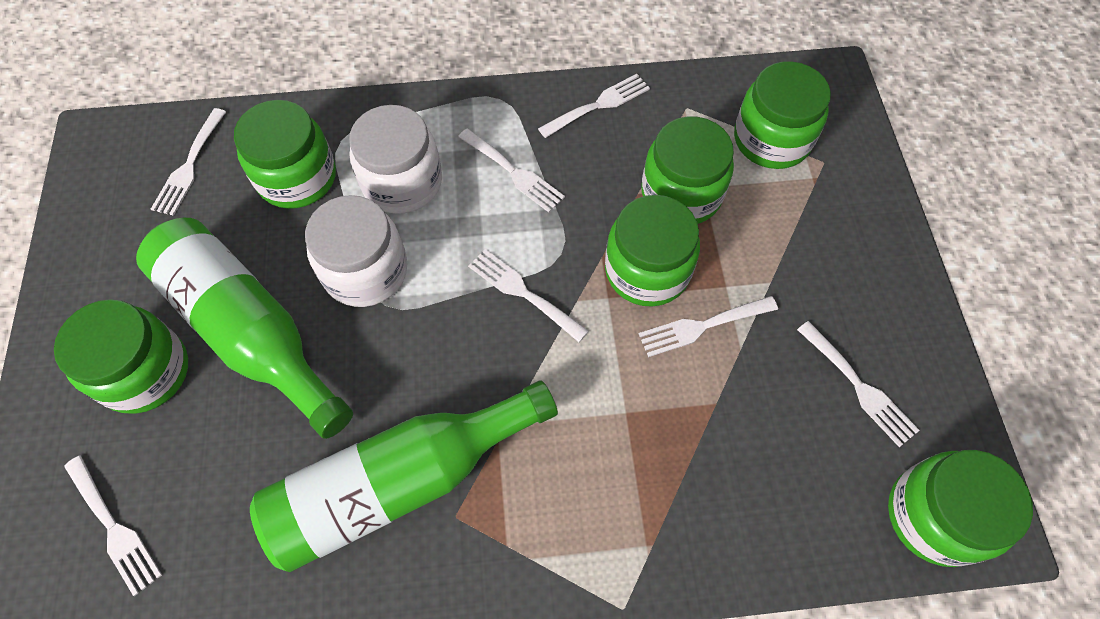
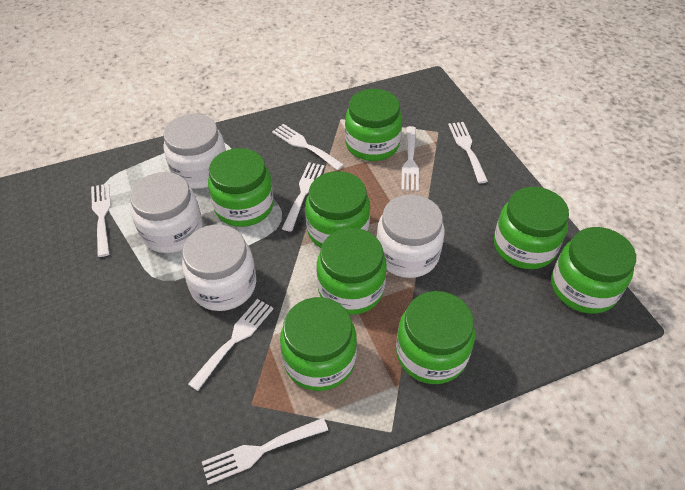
green bottle: 2 -> 0
green jar: 6 -> 8
white jar: 2 -> 4

